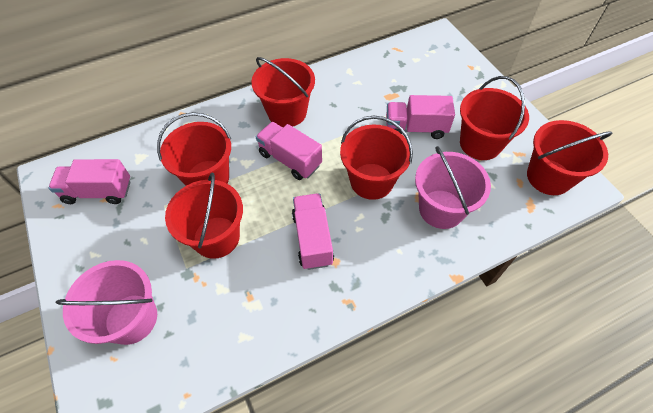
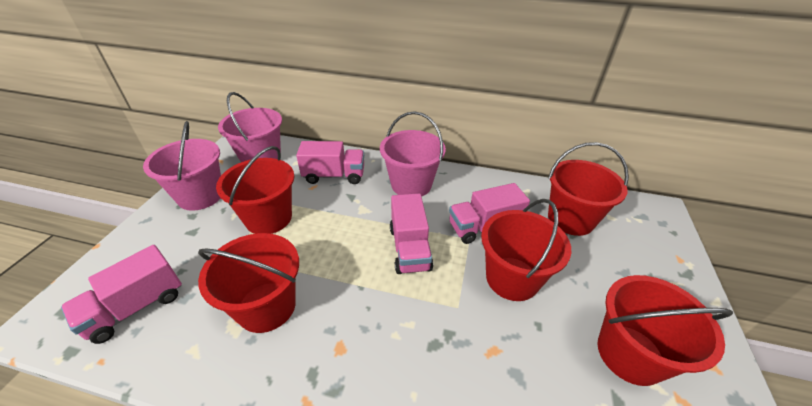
pink bucket: 2 -> 3
red bucket: 6 -> 5

